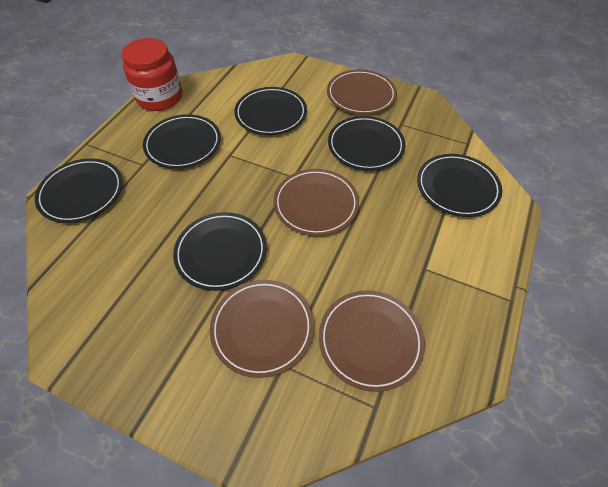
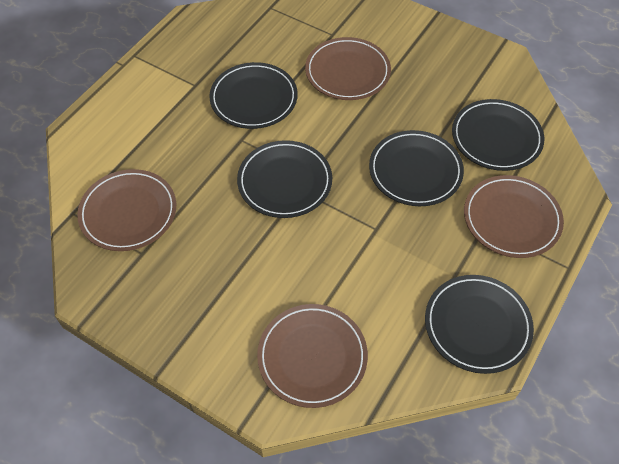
black plate: 6 -> 5
red jar: 1 -> 0

